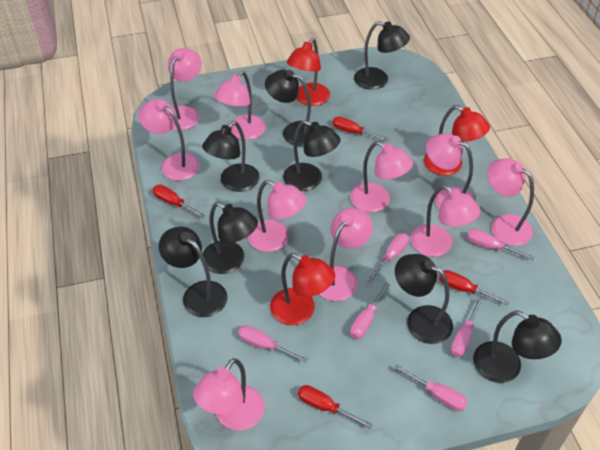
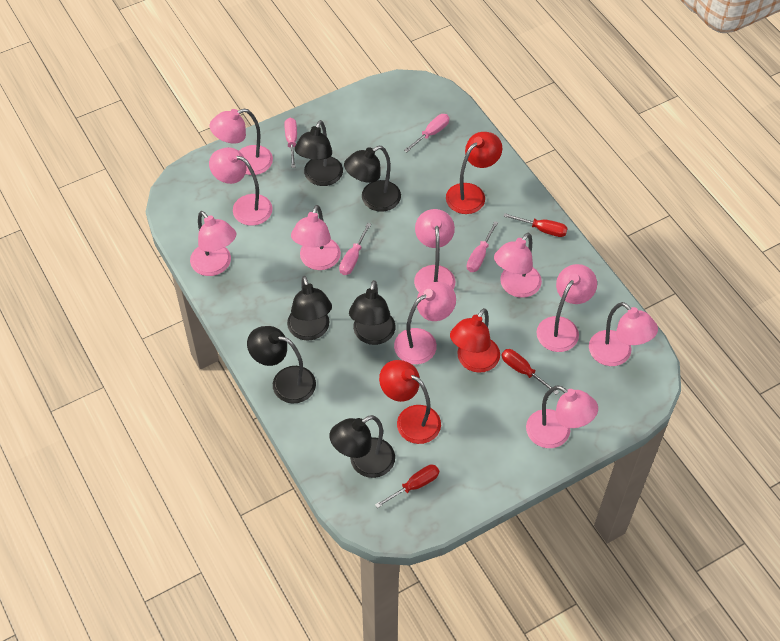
black lamp: 8 -> 6
pink screwdriver: 6 -> 4
red screwdriver: 4 -> 3

